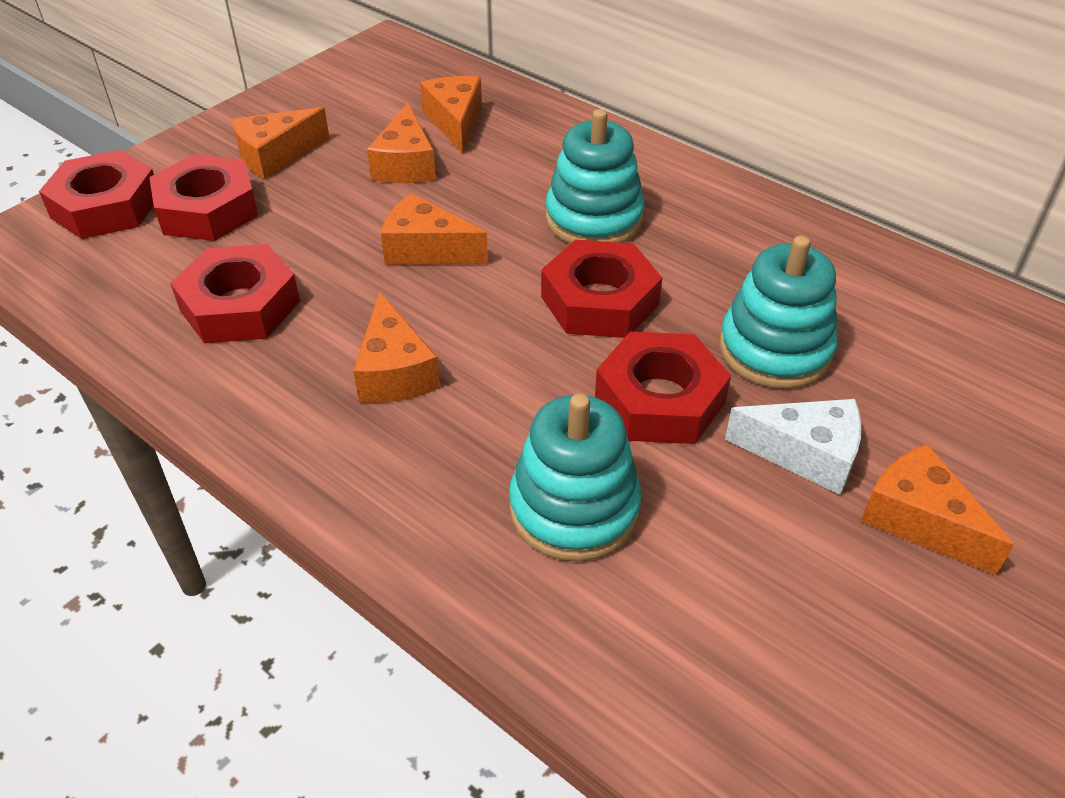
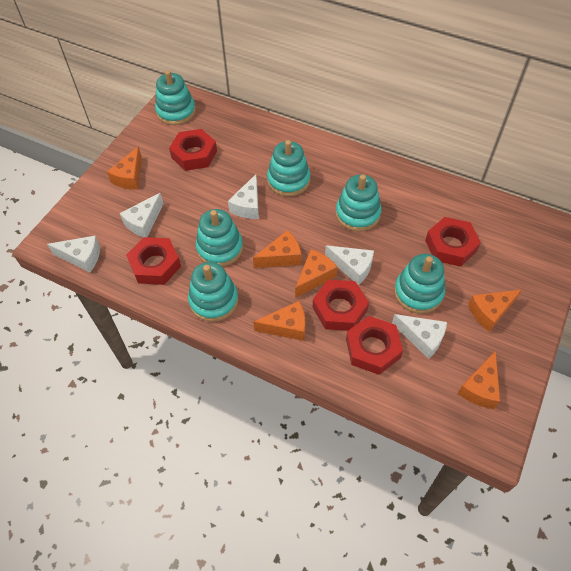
turquoise stacking toy: 3 -> 6
white cheese: 1 -> 5

